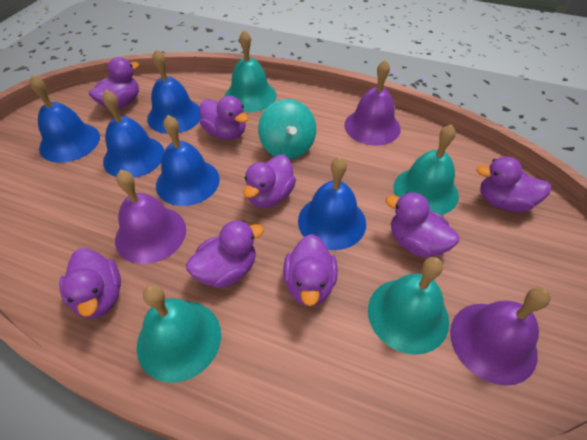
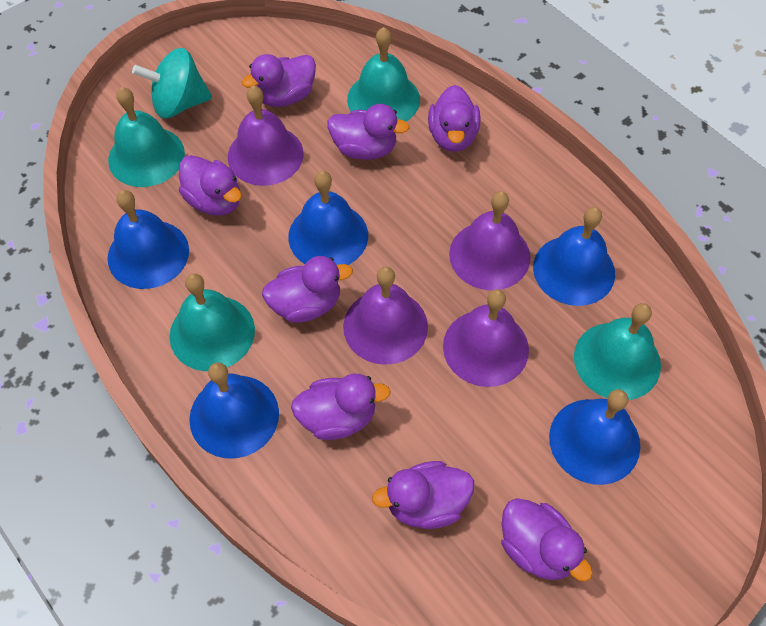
purple bell: 3 -> 4

